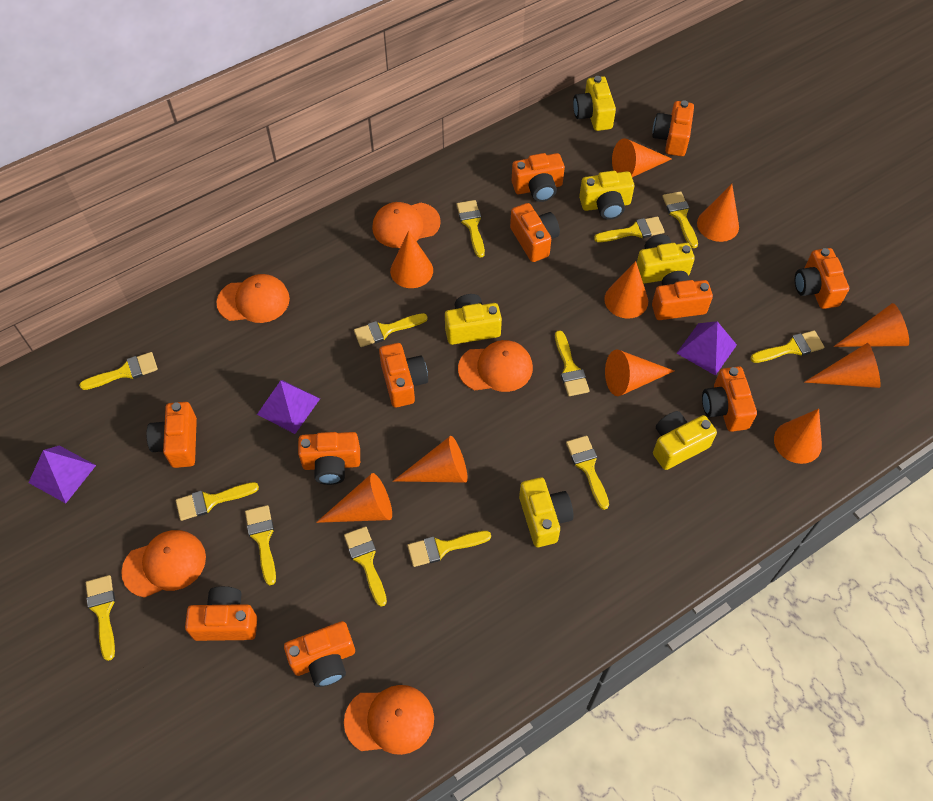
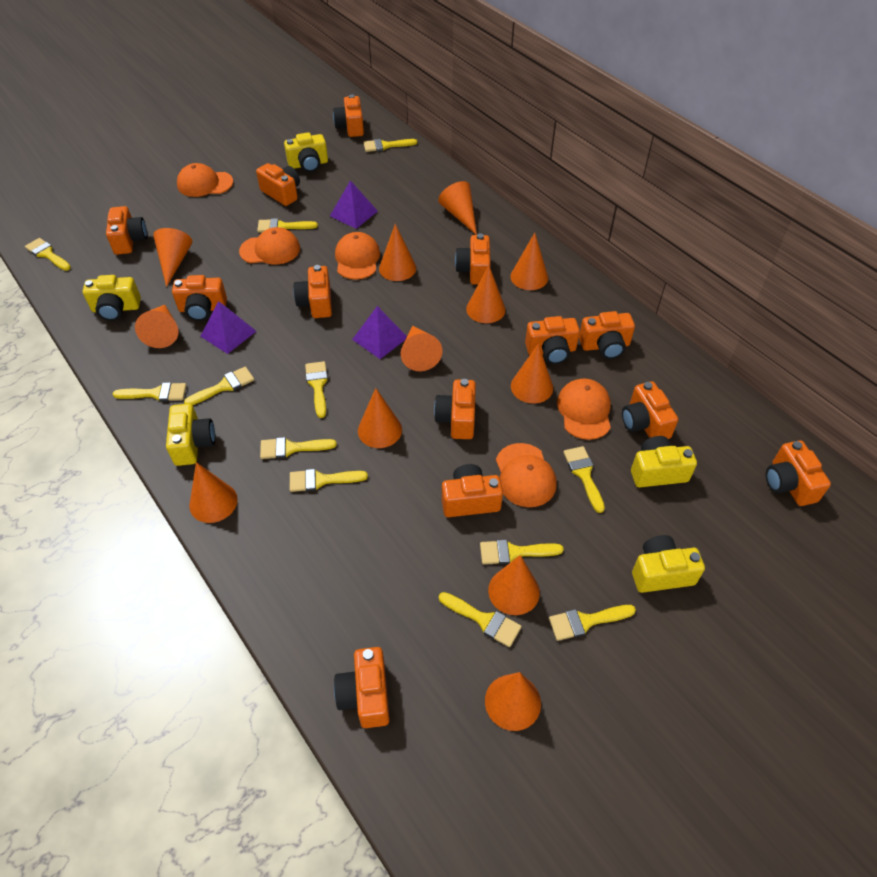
orange camera: 11 -> 13
orange cone: 10 -> 12
yellow brush: 13 -> 12
yellow camera: 6 -> 5

